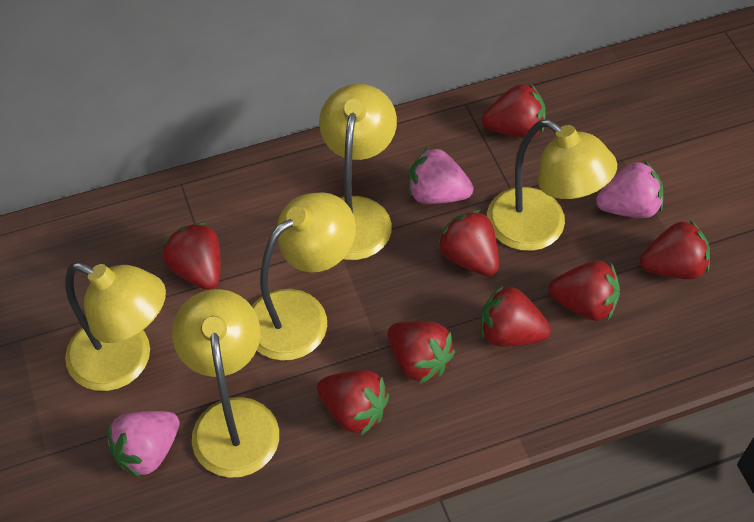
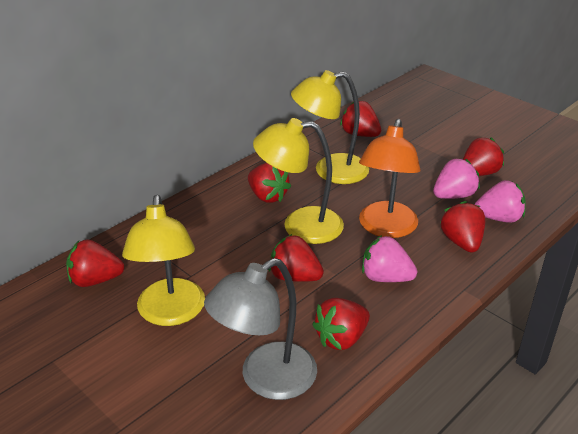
grey lamp: 0 -> 1
orange lamp: 0 -> 1
red strawberry: 8 -> 7
yellow lamp: 5 -> 3

